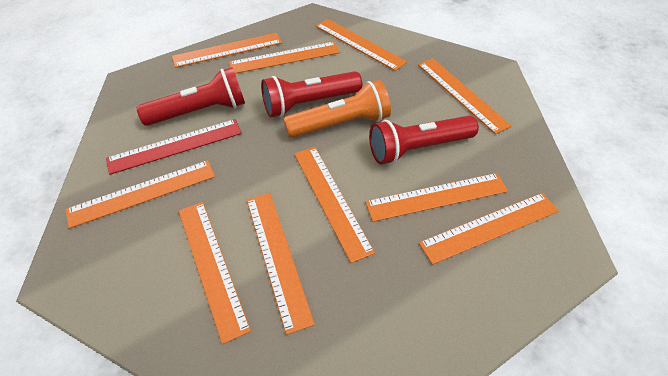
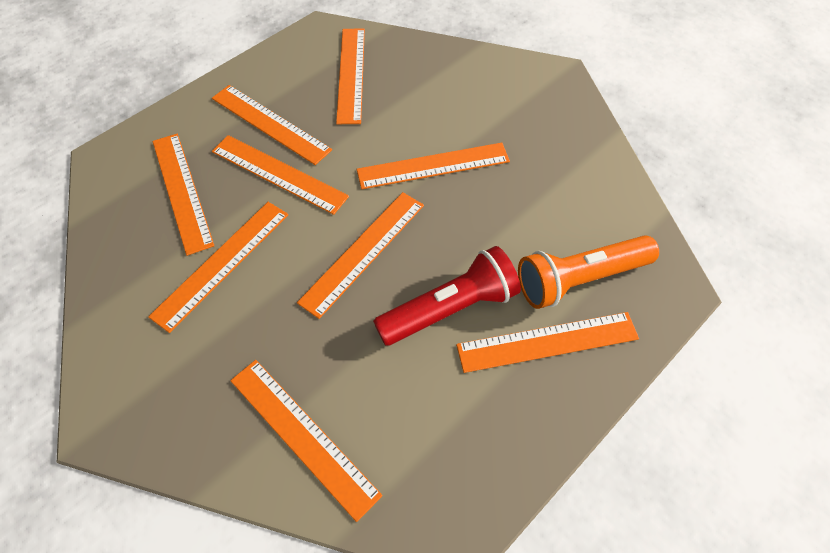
orange ruler: 10 -> 9
red flashlight: 3 -> 1
red ruler: 1 -> 0

